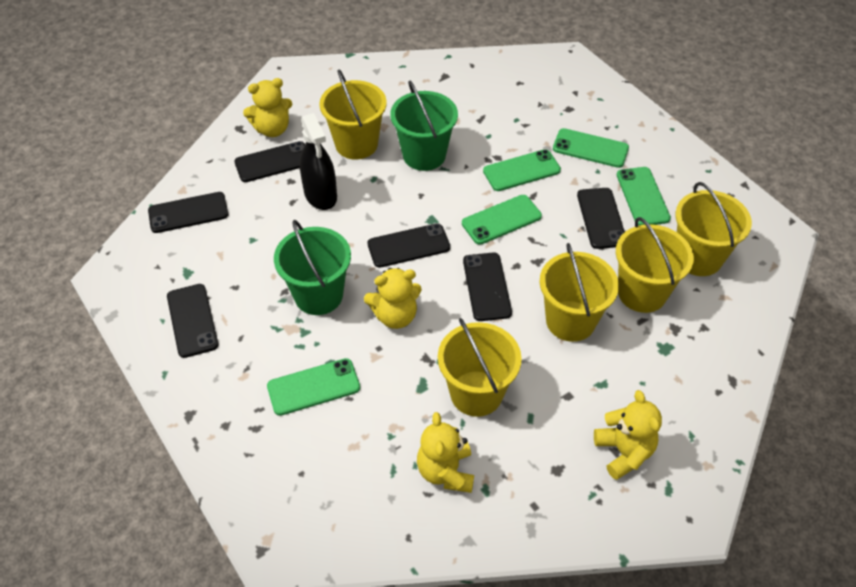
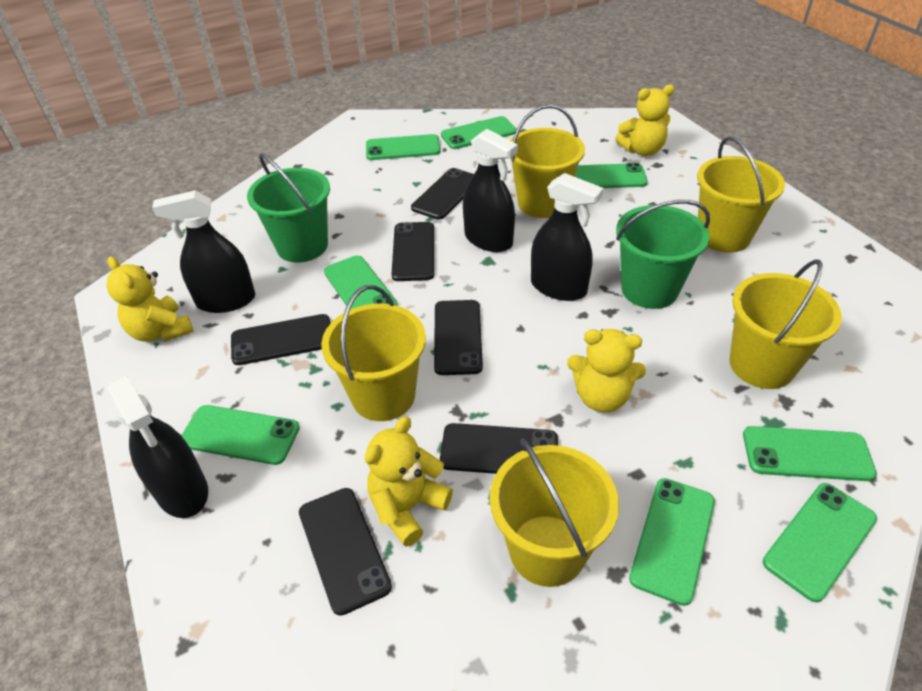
black spray bottle: 1 -> 4
green phone: 5 -> 8

